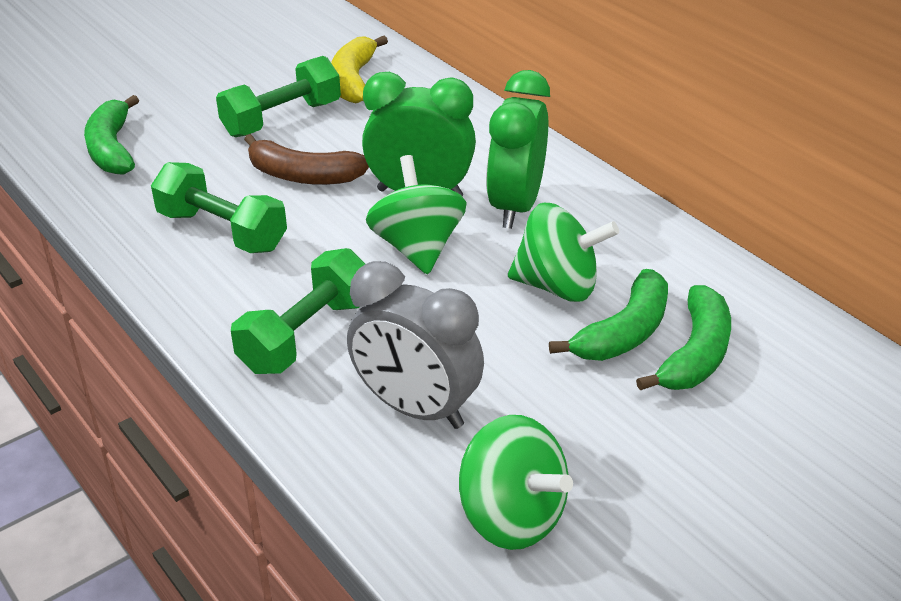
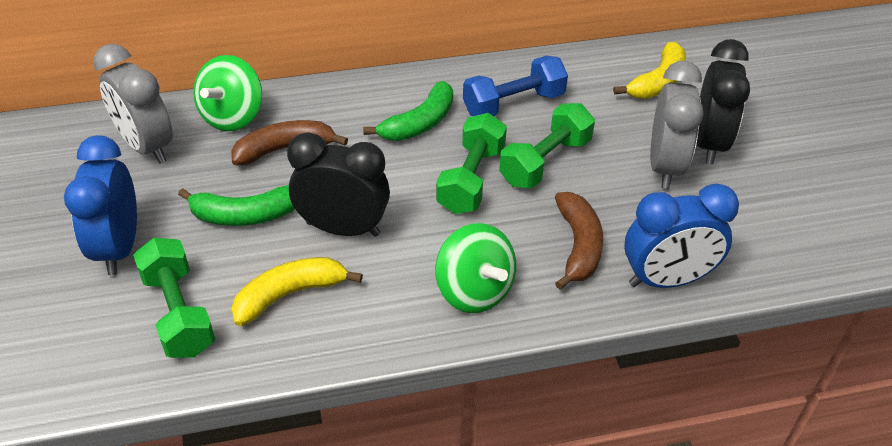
black clock: 0 -> 2
blue clock: 0 -> 2
blue dumbbell: 0 -> 1
brown banana: 1 -> 2
green banana: 3 -> 2
green clock: 2 -> 0
green spinning top: 3 -> 2
grey clock: 1 -> 2
yellow banana: 1 -> 2

